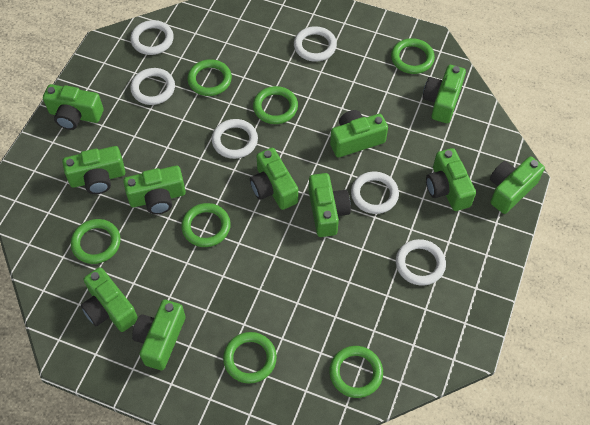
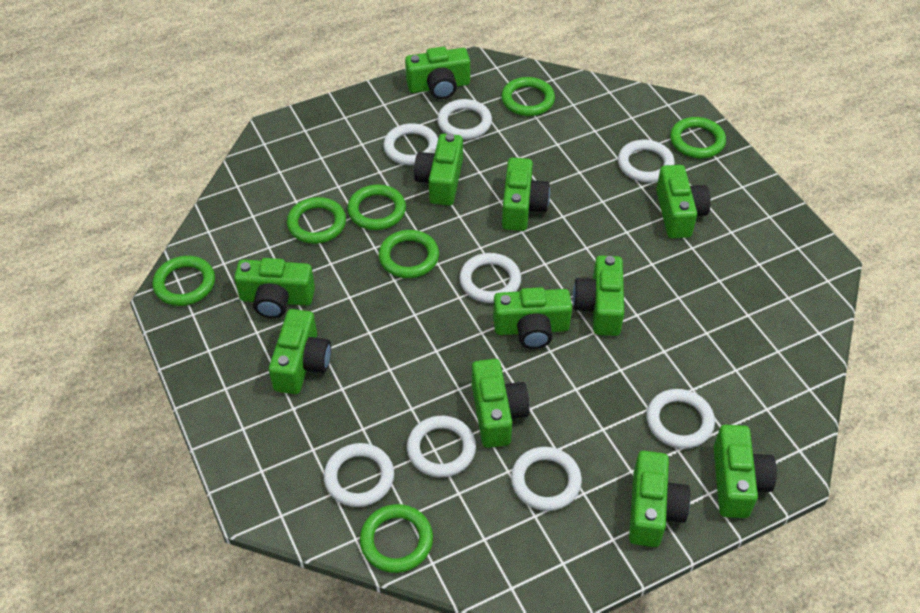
white ring: 6 -> 8

